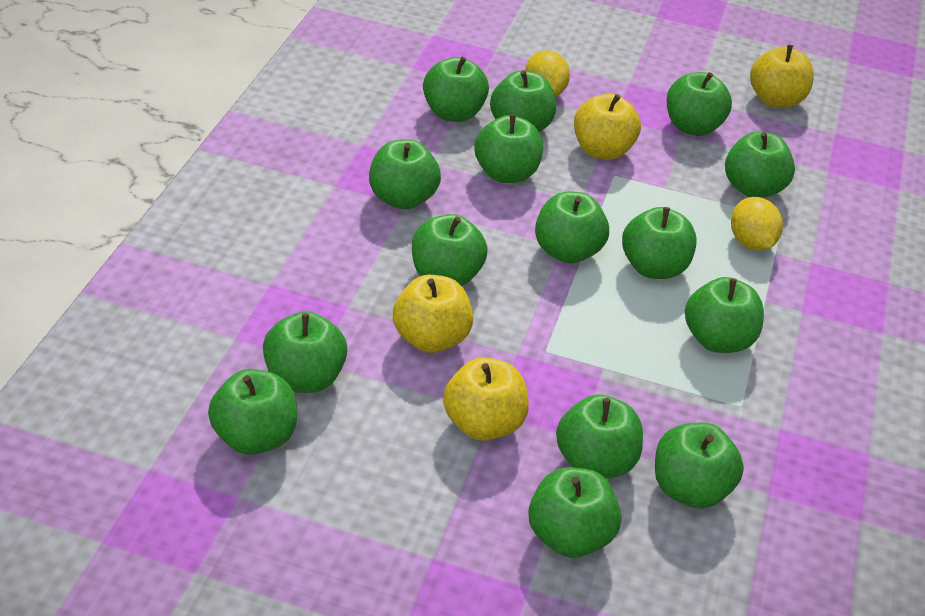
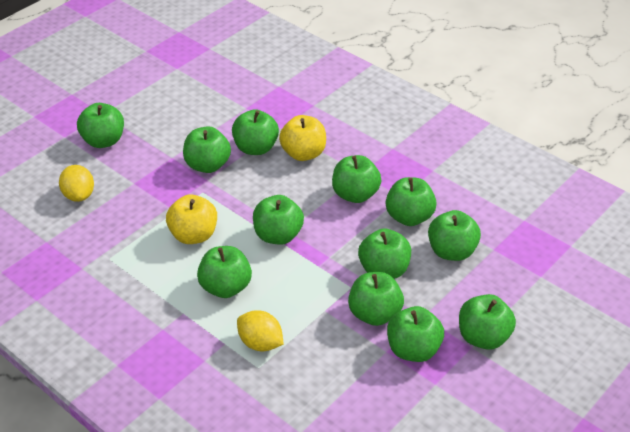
green apple: 15 -> 12
yellow apple: 4 -> 2

